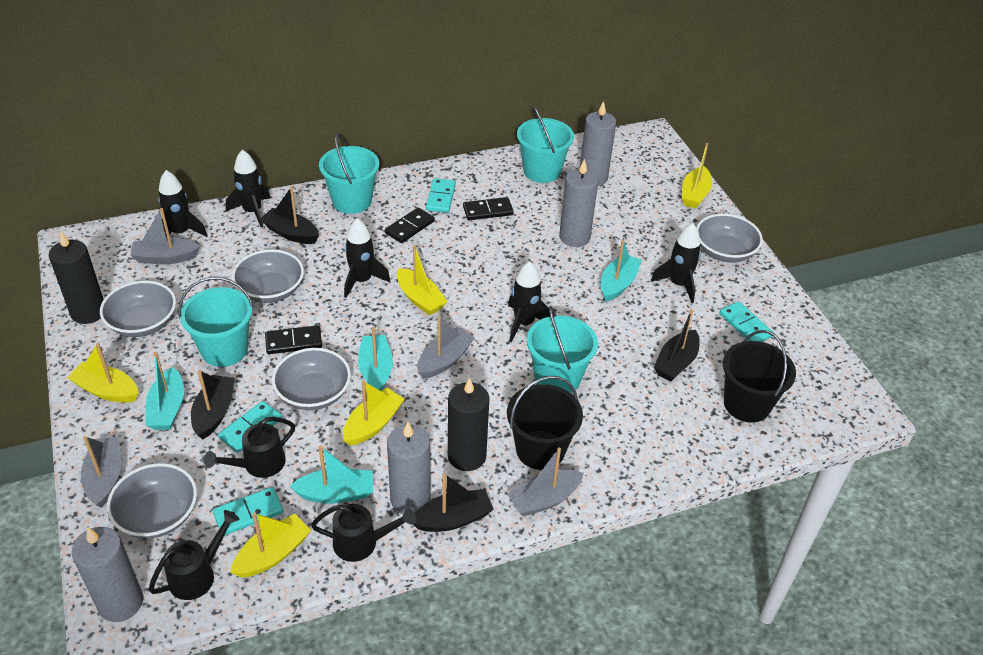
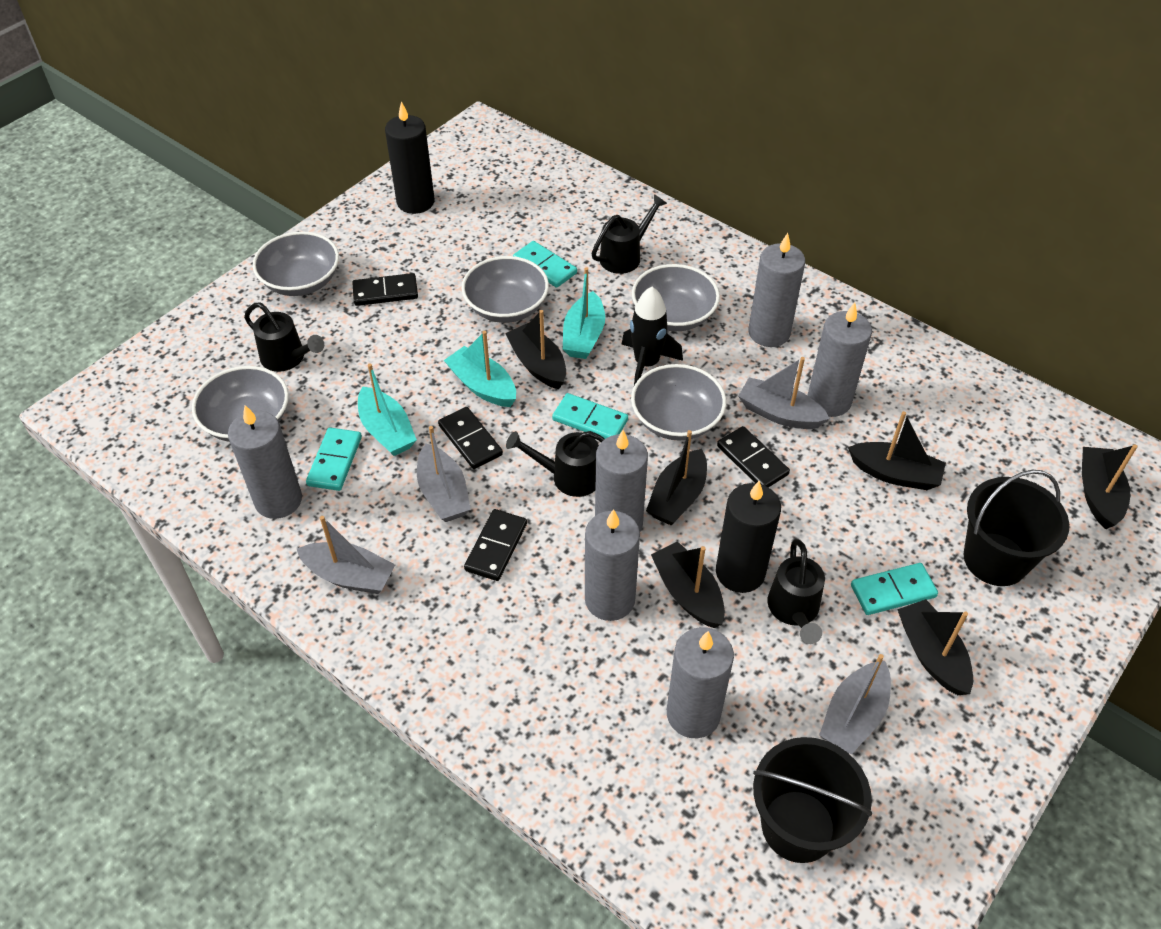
black boat: 4 -> 6
black domino: 3 -> 4
black rocket: 5 -> 1
black watering can: 3 -> 4
grey candle: 4 -> 6
turquoise boat: 4 -> 3
turquoise bucket: 4 -> 0
yellow boat: 5 -> 0

